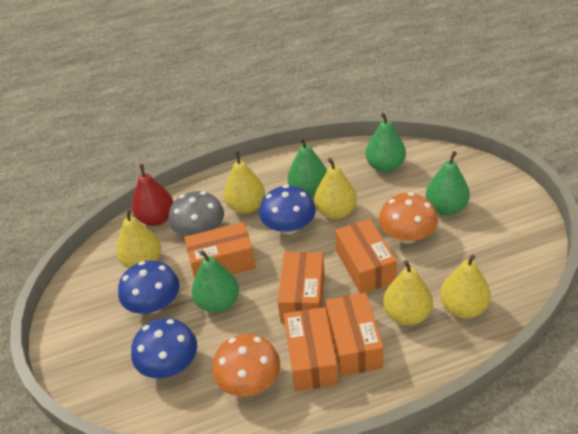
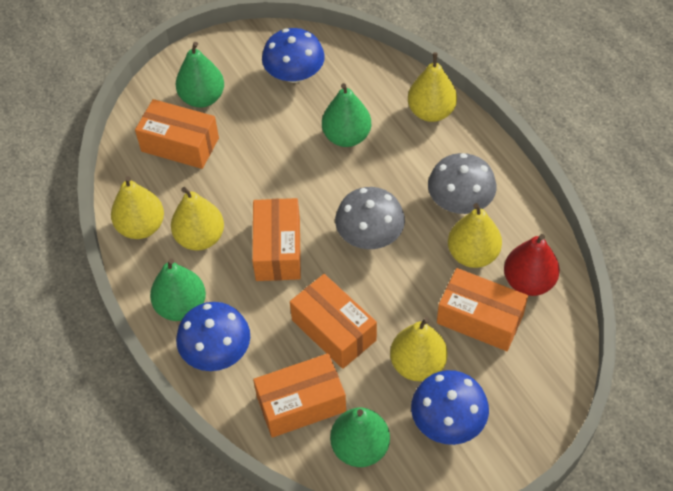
grey mushroom: 1 -> 2
orange mushroom: 2 -> 0

